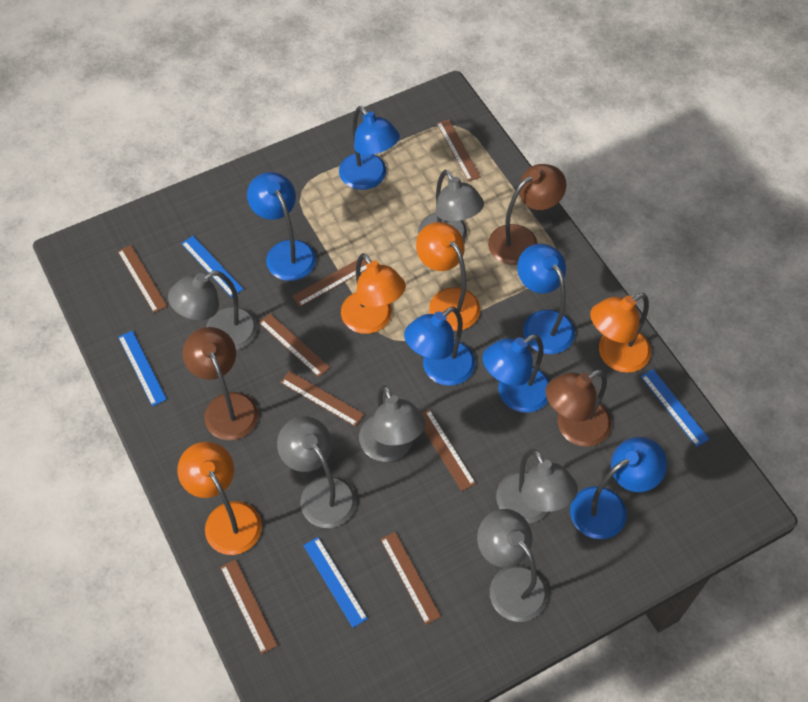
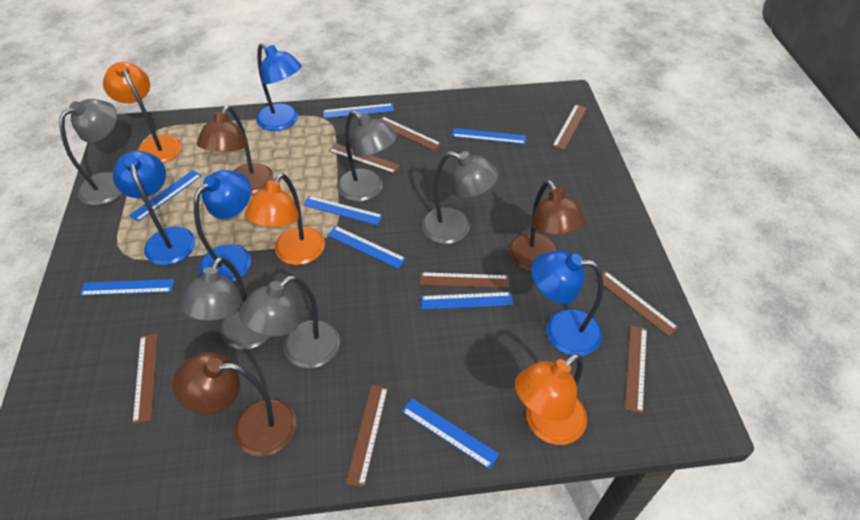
blue lamp: 6 -> 4
blue ruler: 4 -> 8
grey lamp: 6 -> 5
orange lamp: 4 -> 3

